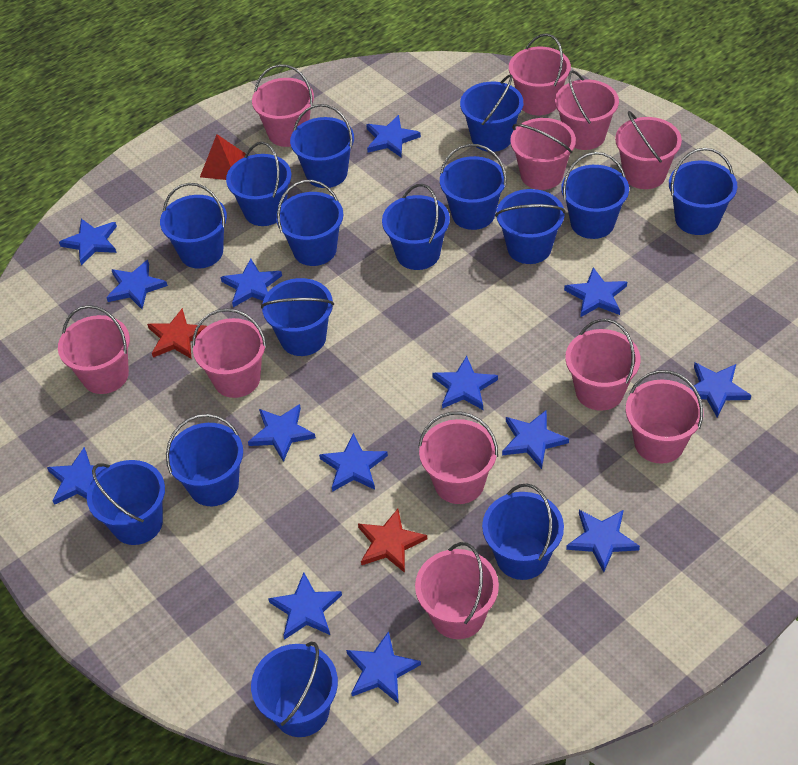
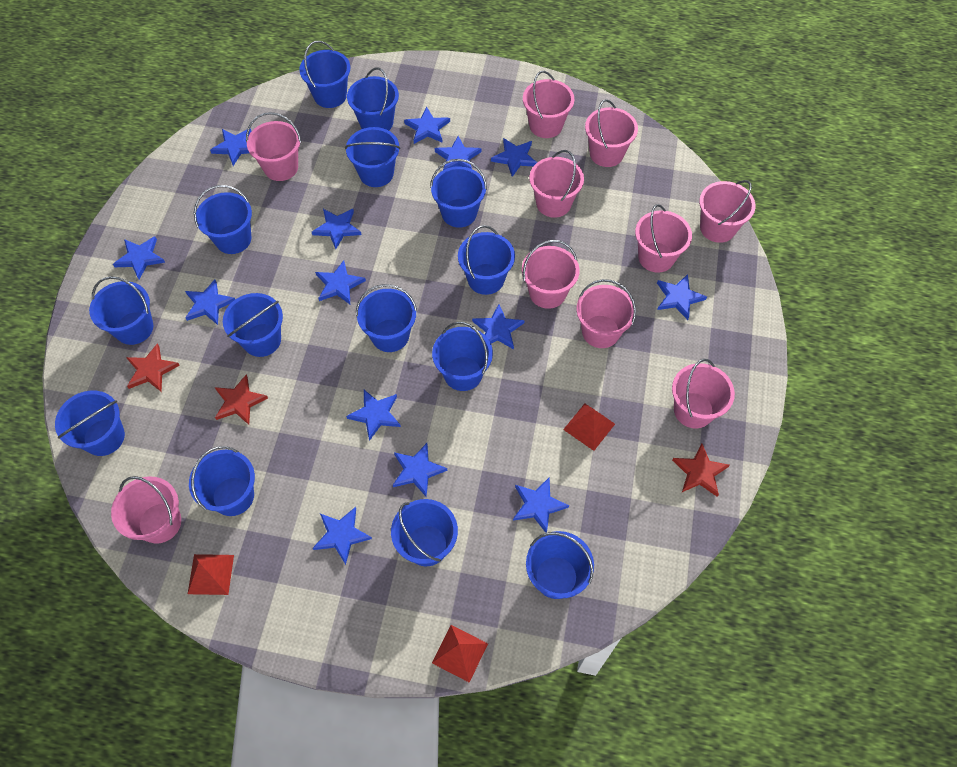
blue bucket: 15 -> 14
pink bucket: 11 -> 10
red pyramid: 1 -> 3
red star: 2 -> 3

